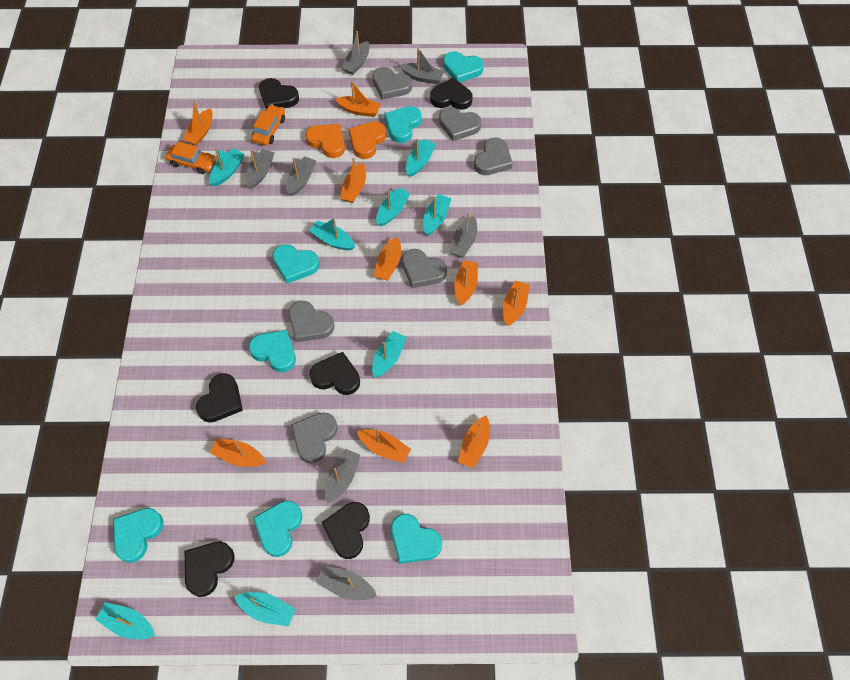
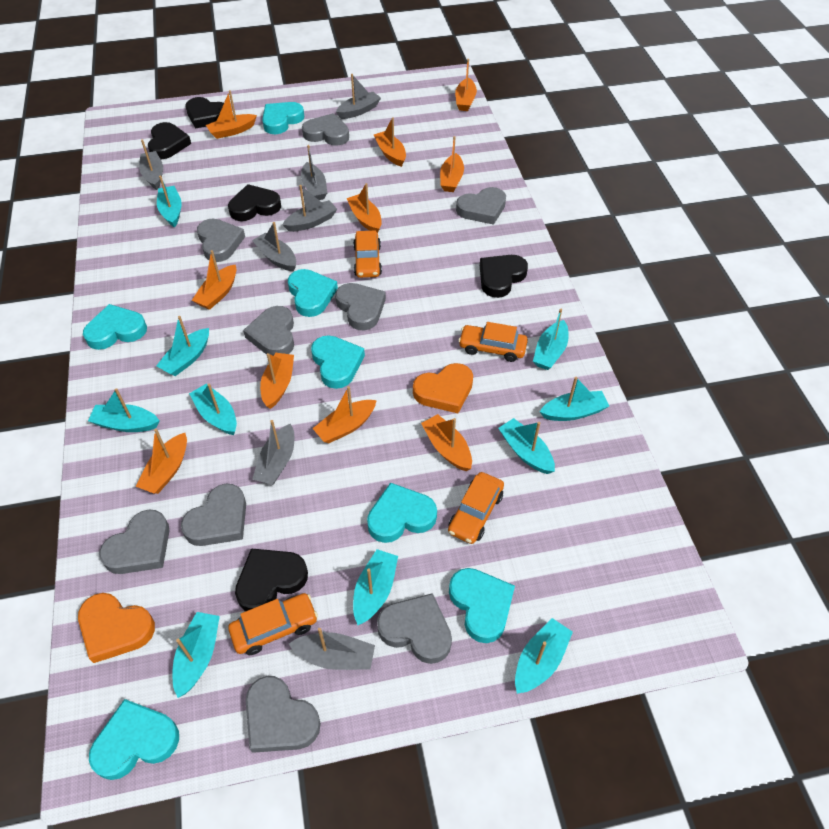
black heart: 6 -> 5
grey heart: 6 -> 9
orange boat: 9 -> 10
orange car: 2 -> 4
turquoise boat: 8 -> 10

